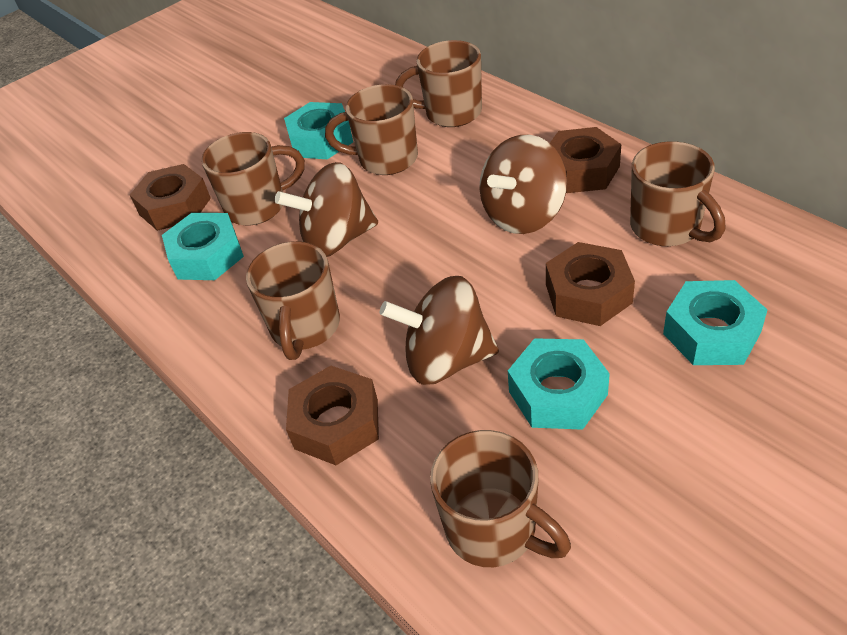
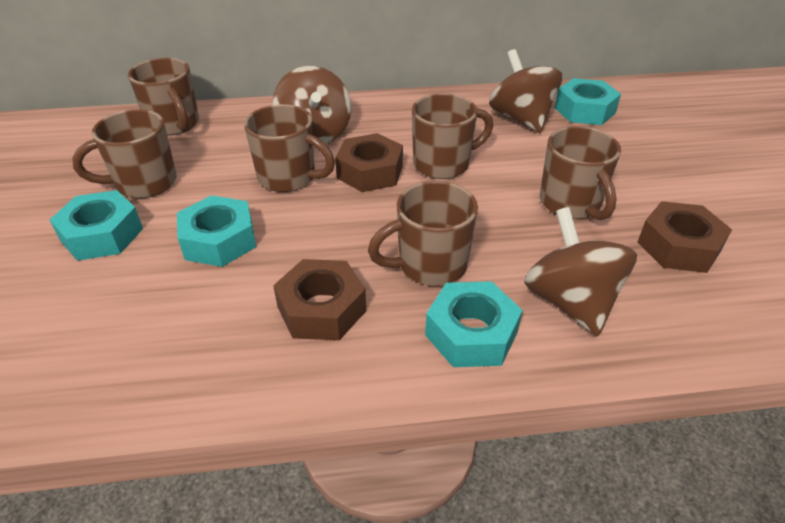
brown nut: 4 -> 3

